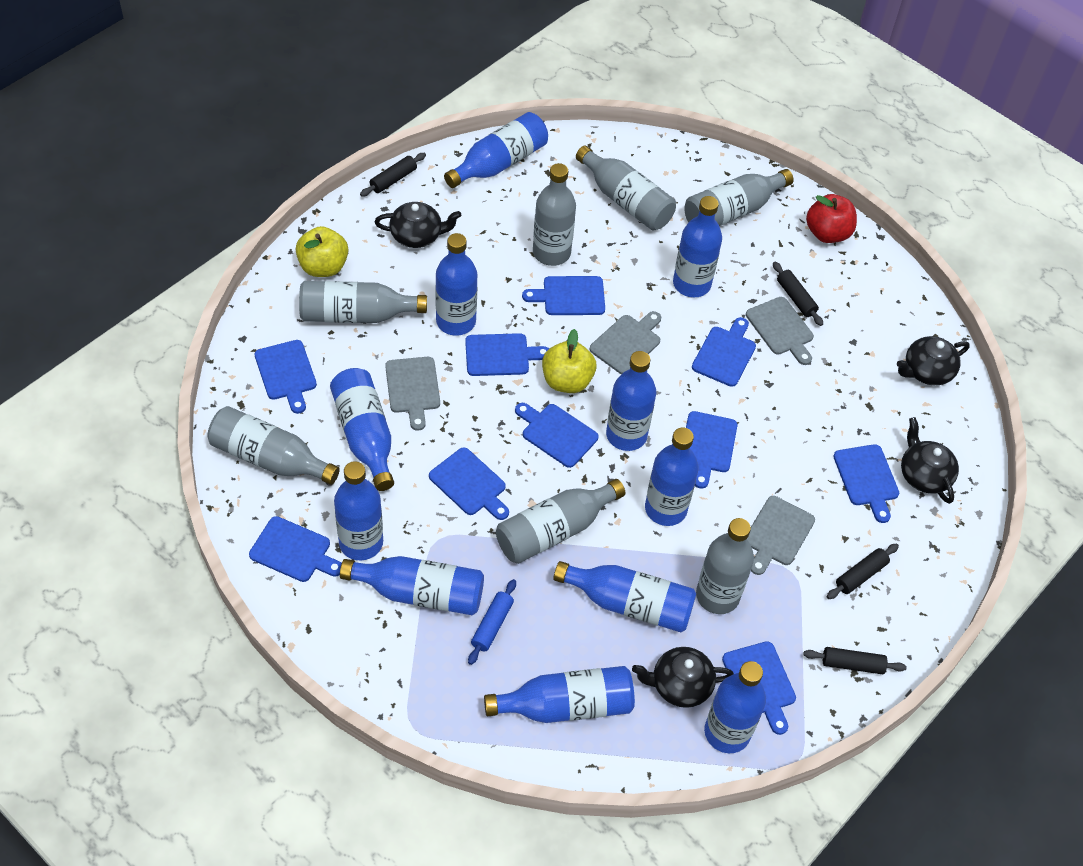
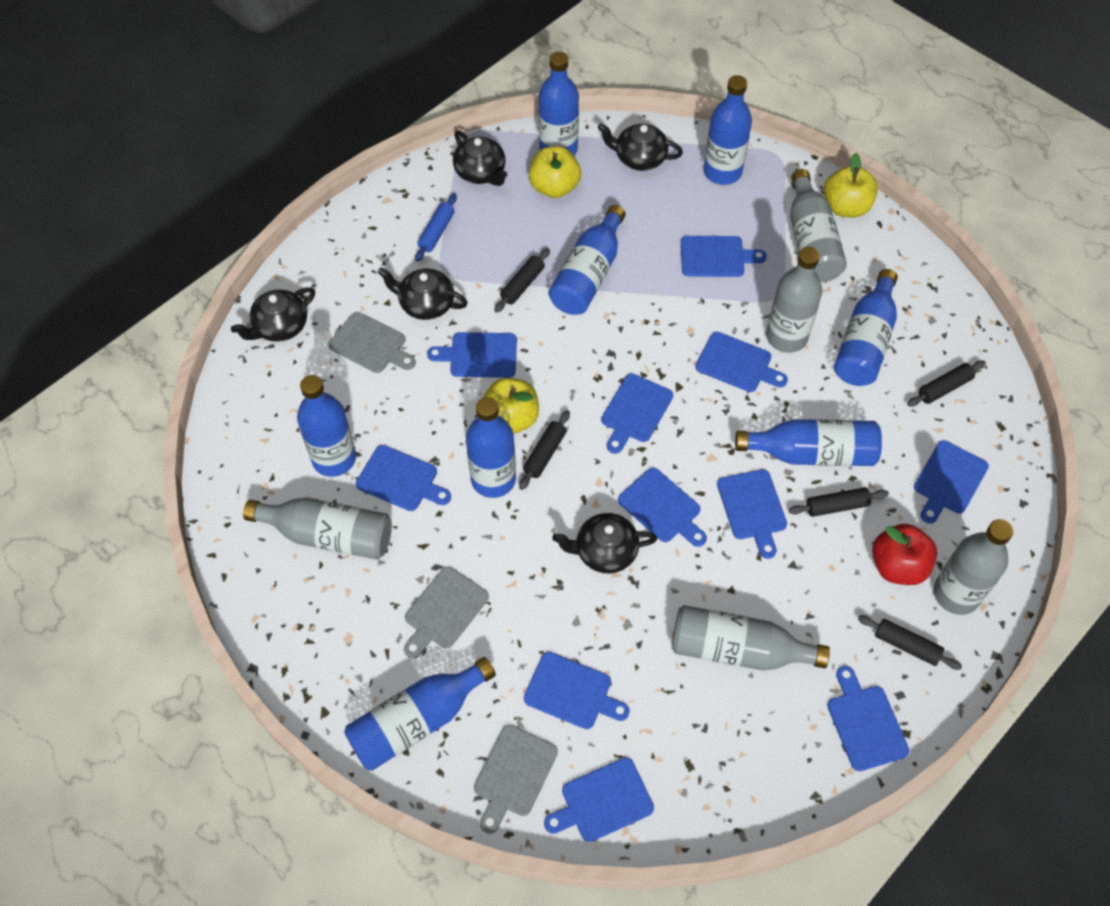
black rolling pin: 4 -> 5
black teapot: 4 -> 5
blue bottle: 11 -> 8
blue cutting board: 10 -> 11
grey bottle: 7 -> 5
grey cutting board: 4 -> 3
yellow apple: 2 -> 3

